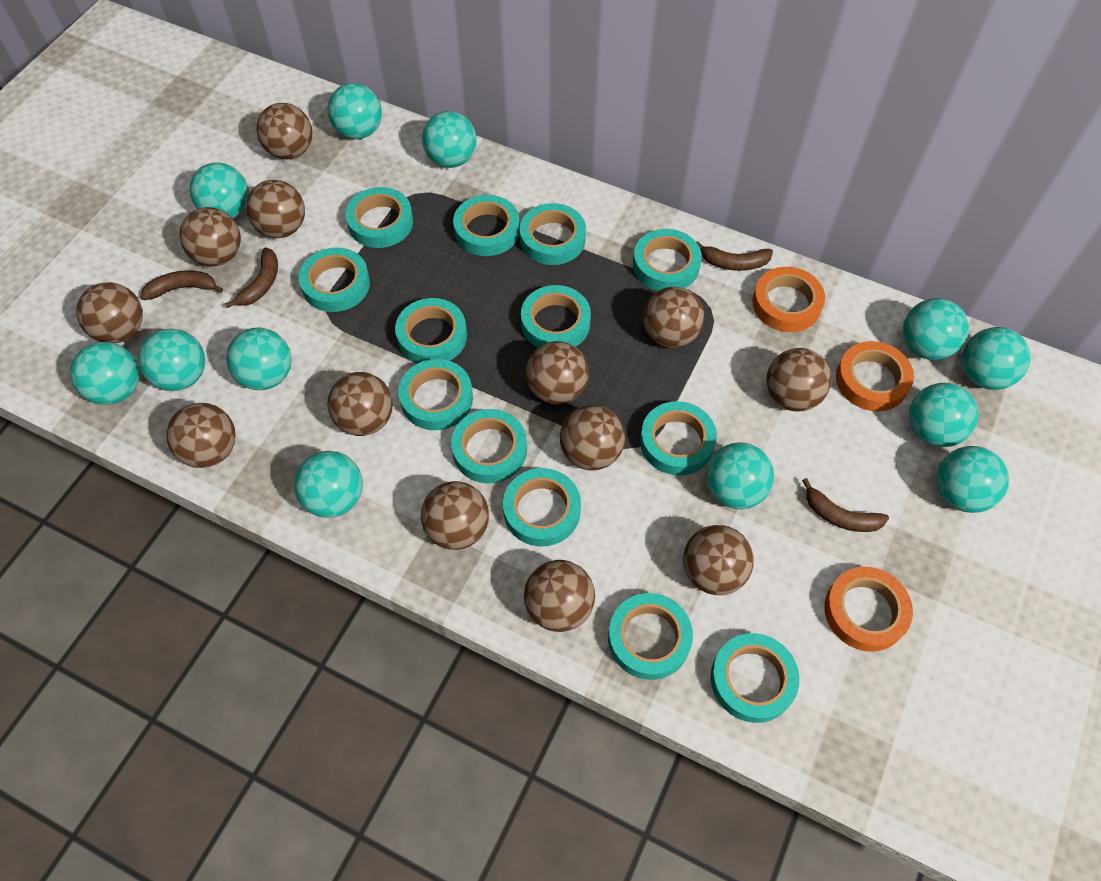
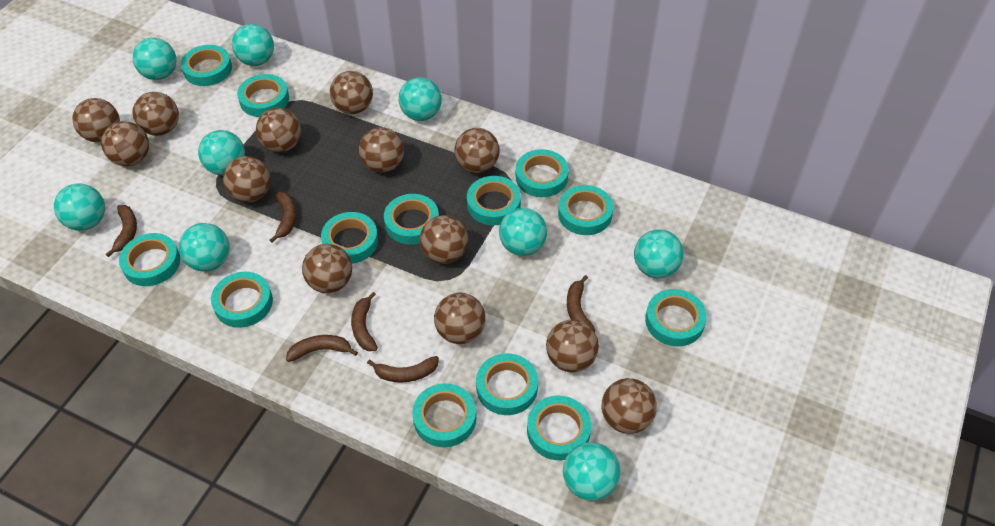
brown banana: 4 -> 6
orange tape: 3 -> 0
turquoise ball: 12 -> 9

